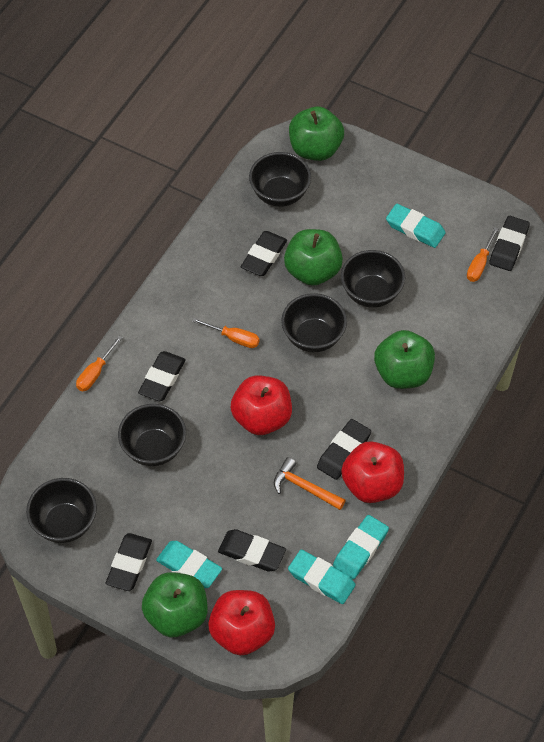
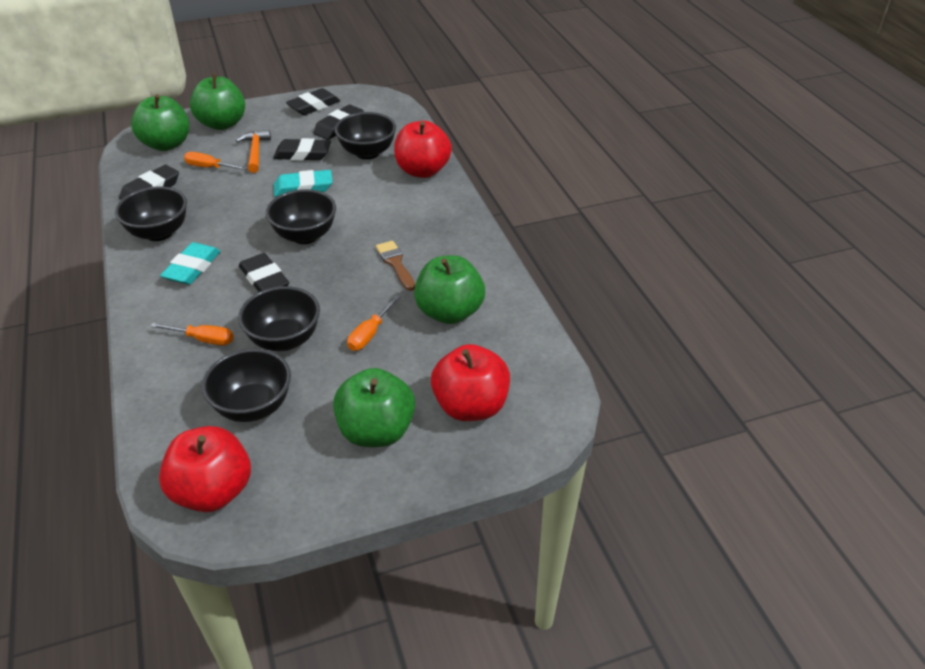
black eraser: 6 -> 5
brown brush: 0 -> 1
turquoise eraser: 4 -> 2

